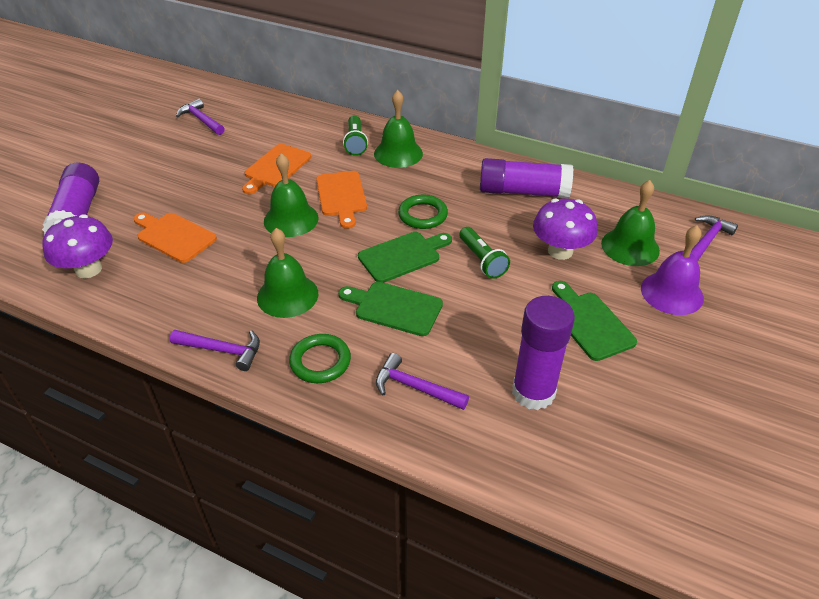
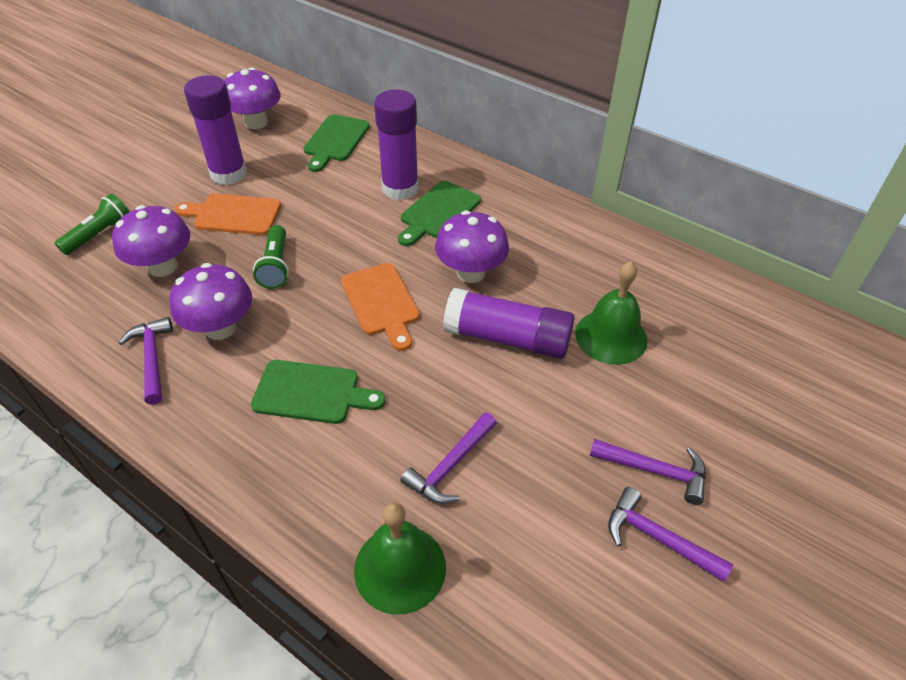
green bell: 4 -> 2
green ring: 2 -> 0
orange cutting board: 3 -> 2
purple bell: 1 -> 0
purple mushroom: 2 -> 4

